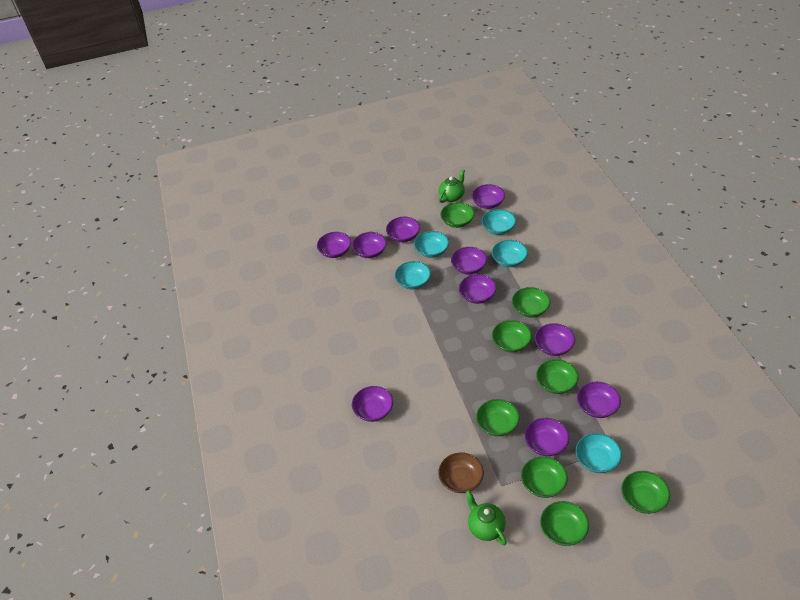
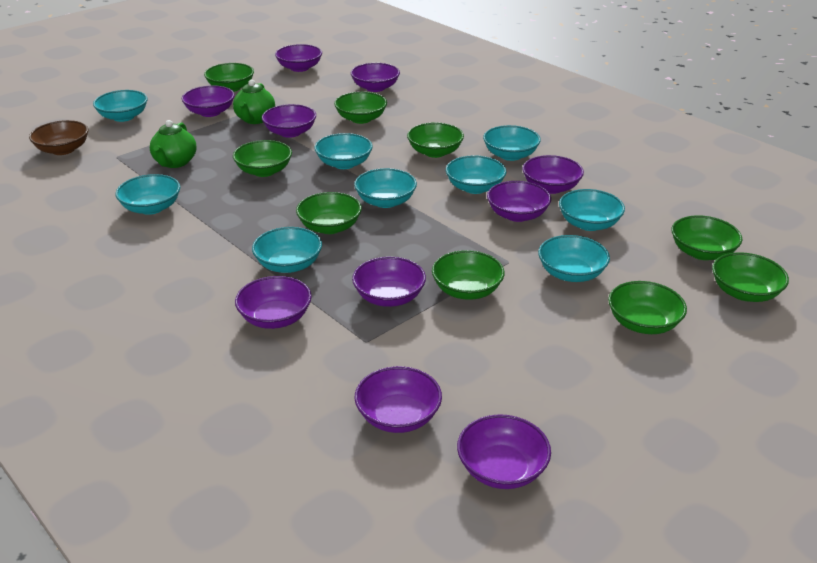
green bowl: 8 -> 9
turquoise bowl: 5 -> 9

